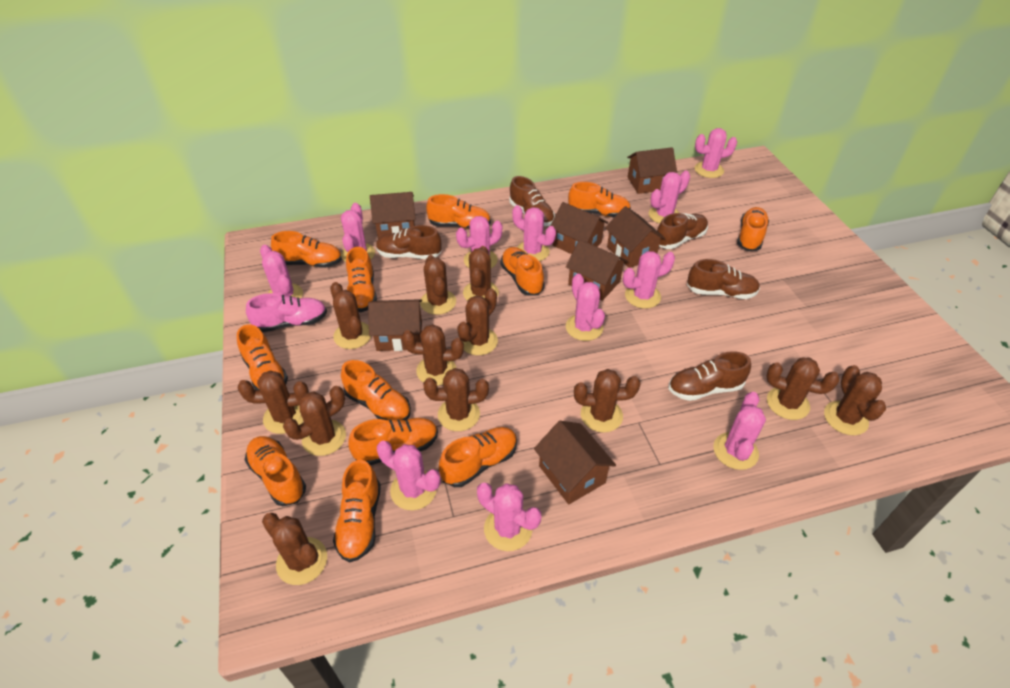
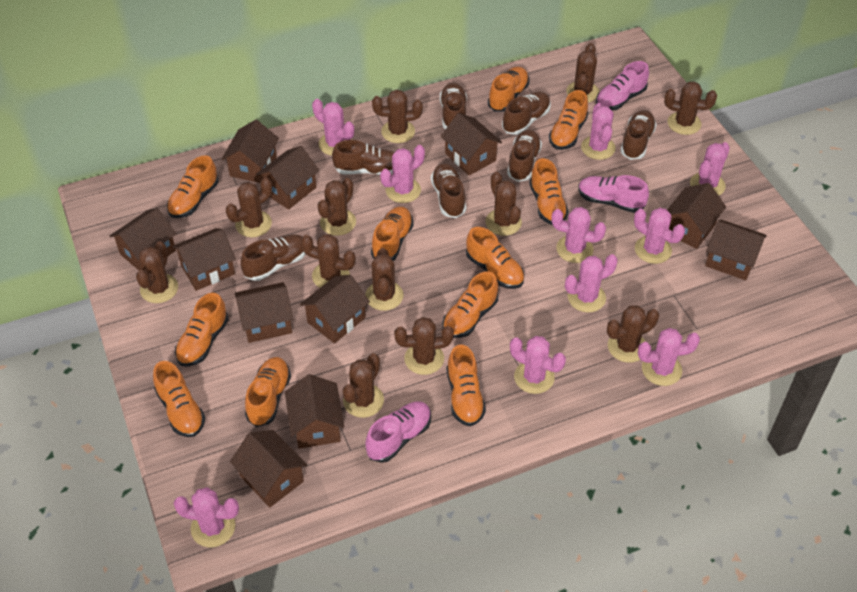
brown house: 7 -> 11
brown shoe: 5 -> 7
orange shoe: 12 -> 11
pink cactus: 11 -> 10
pink shoe: 1 -> 3

